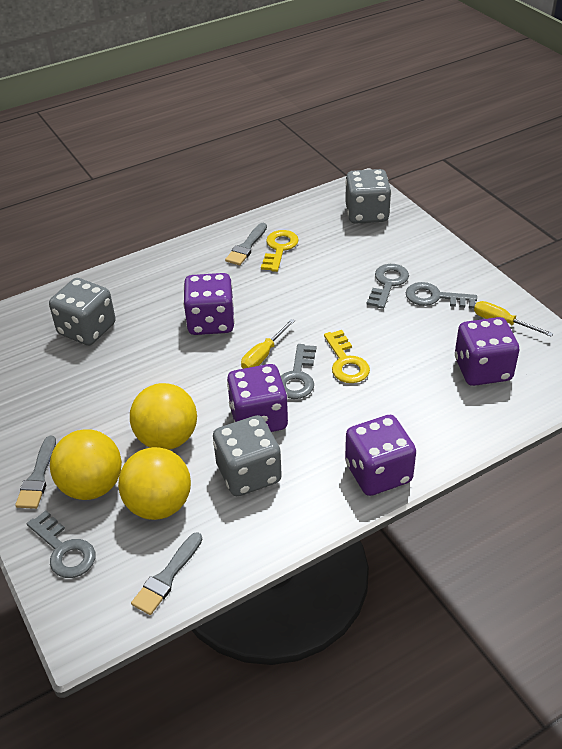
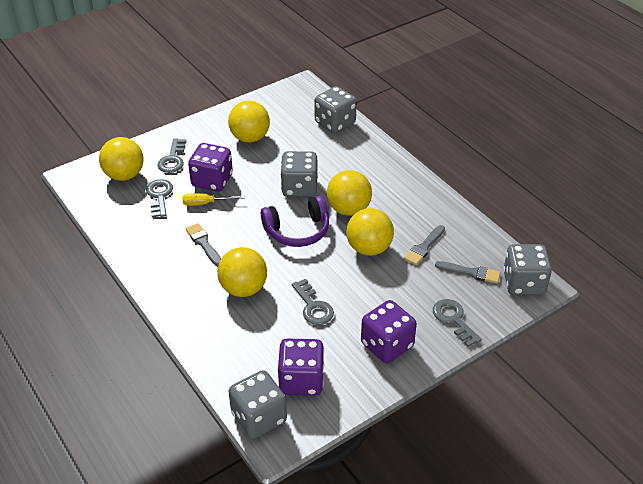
grey dice: 3 -> 4
purple dice: 4 -> 3
purple headphones: 0 -> 1
yellow ball: 3 -> 5
yellow key: 2 -> 0
yellow screwdriver: 2 -> 1

